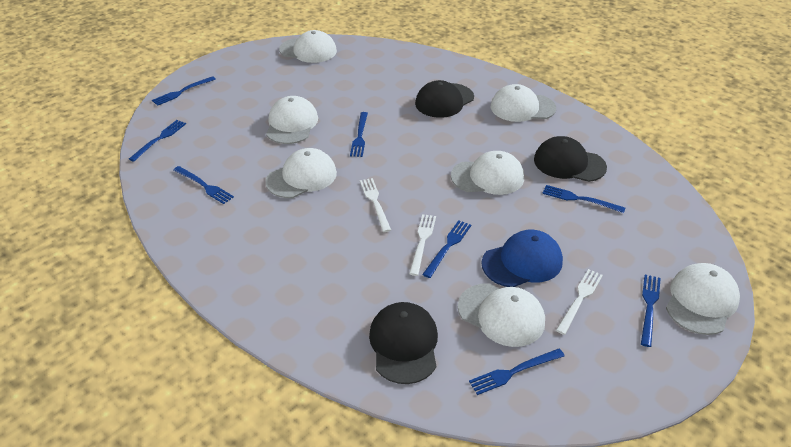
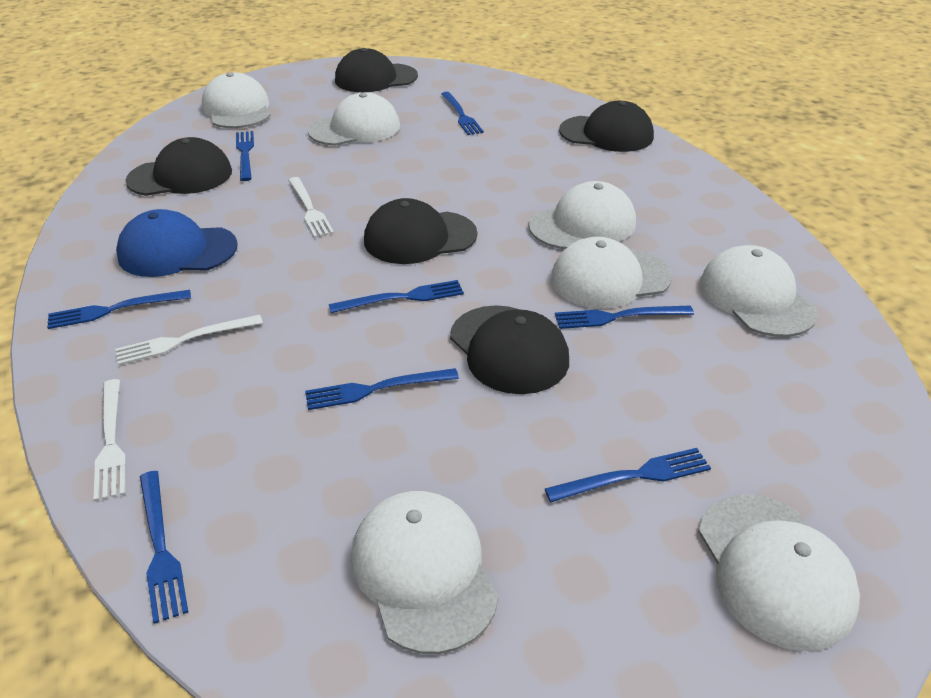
black cap: 3 -> 5

